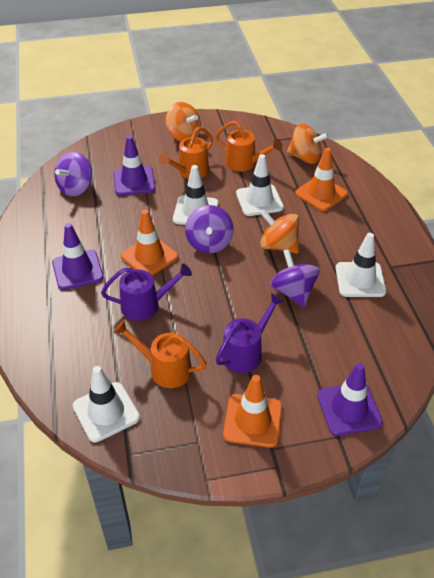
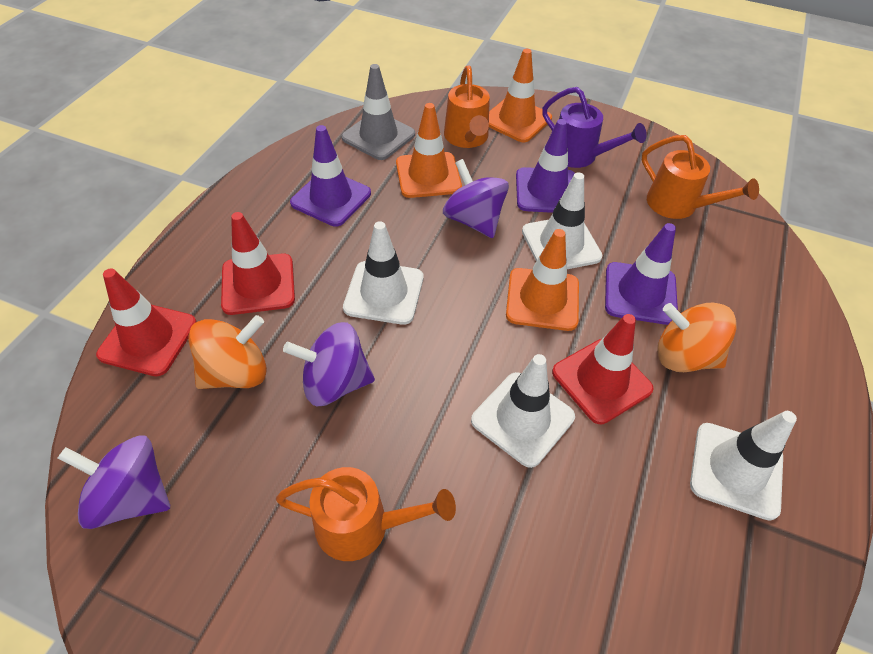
grey traffic cone: 0 -> 1
orange spinning top: 3 -> 2
purple watering can: 2 -> 1
red traffic cone: 0 -> 3

